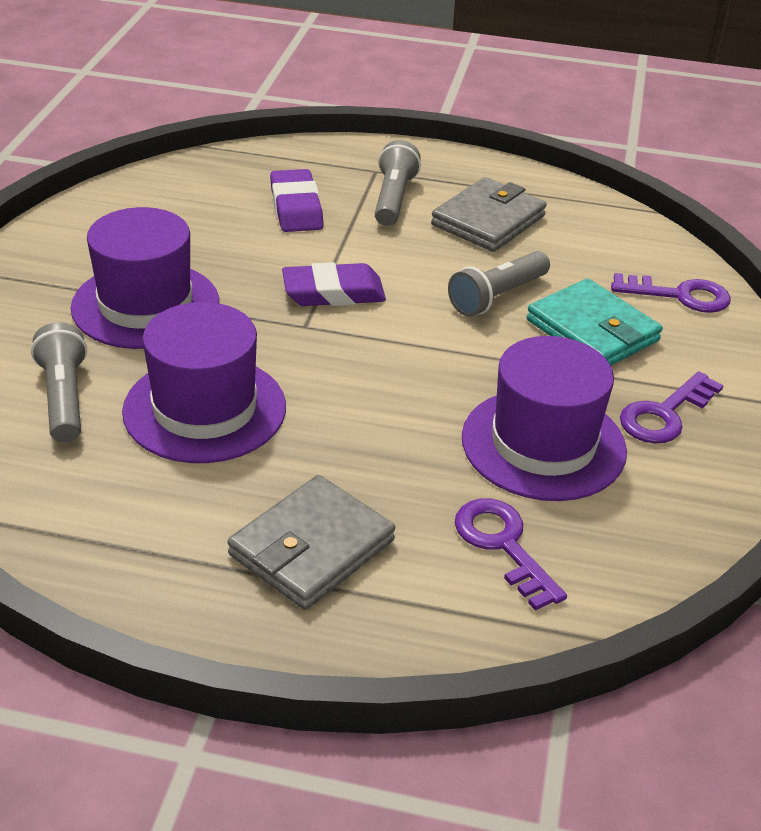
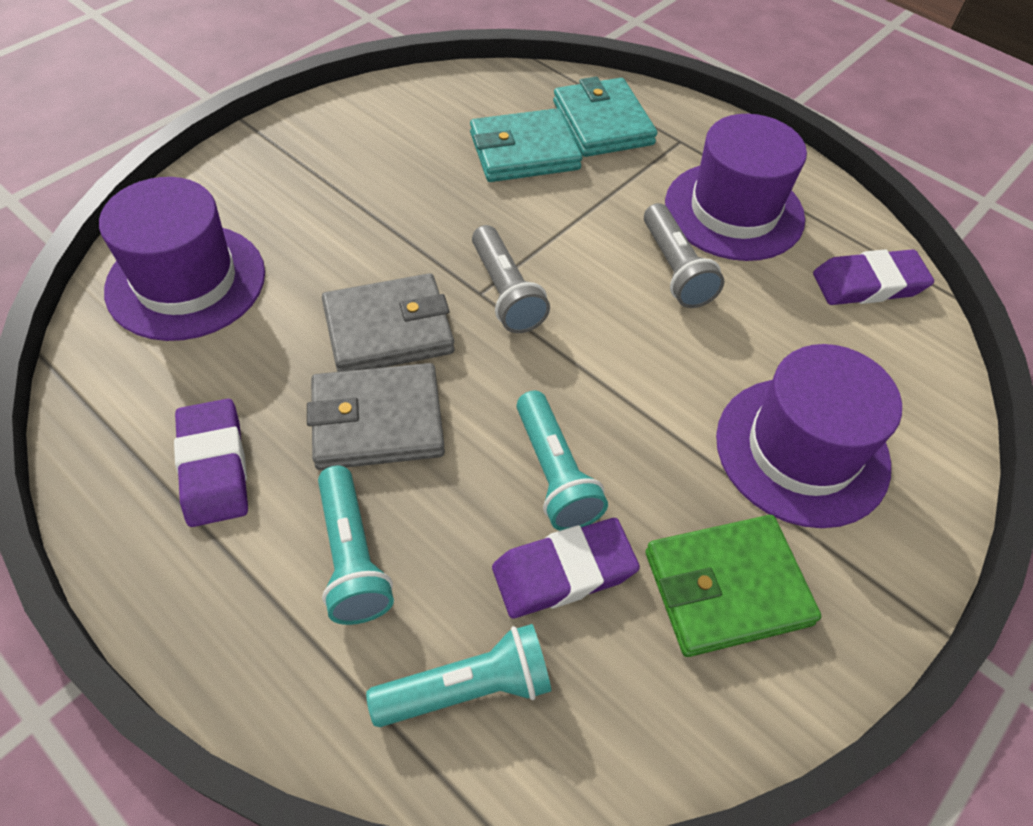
green wallet: 0 -> 1
grey flashlight: 3 -> 2
purple eraser: 2 -> 3
purple key: 3 -> 0
turquoise flashlight: 0 -> 3
turquoise wallet: 1 -> 2

